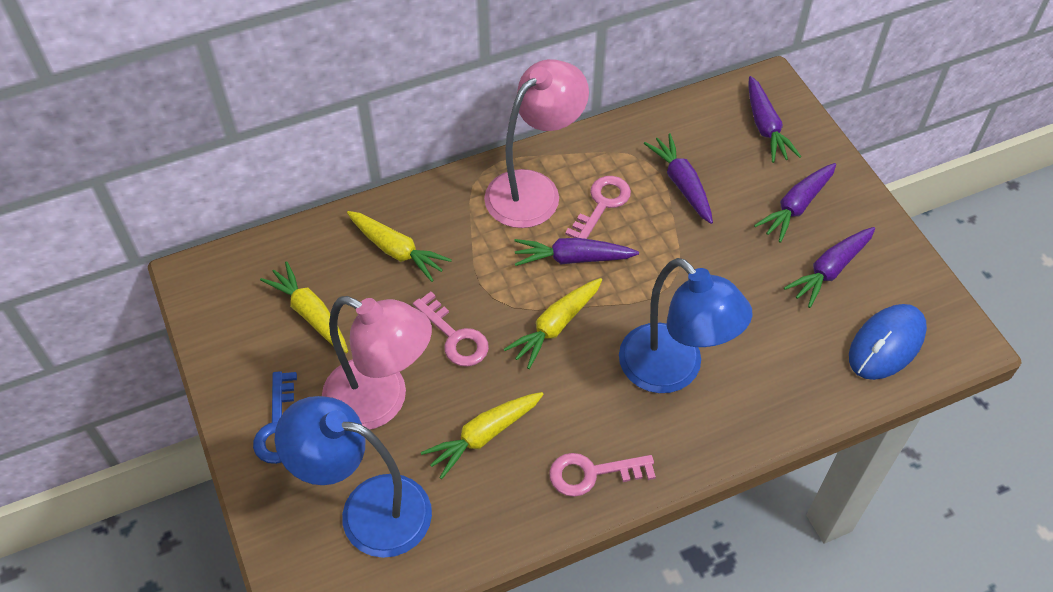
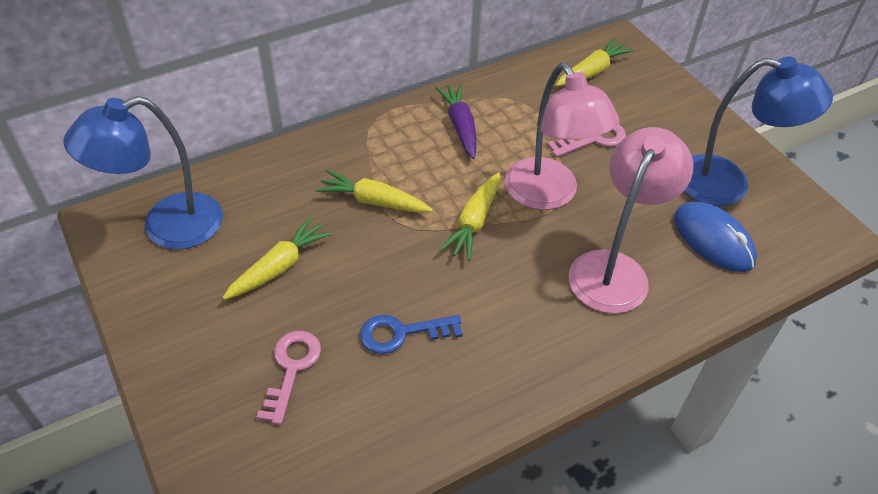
pink key: 3 -> 2
purple carrot: 5 -> 1

